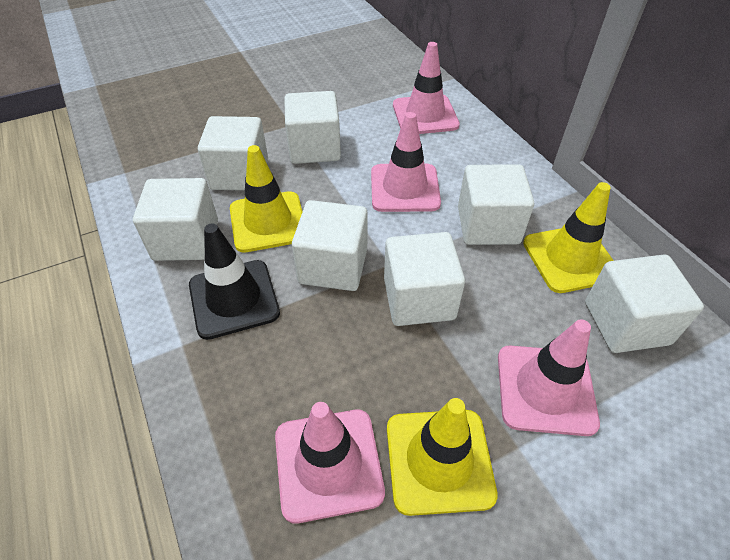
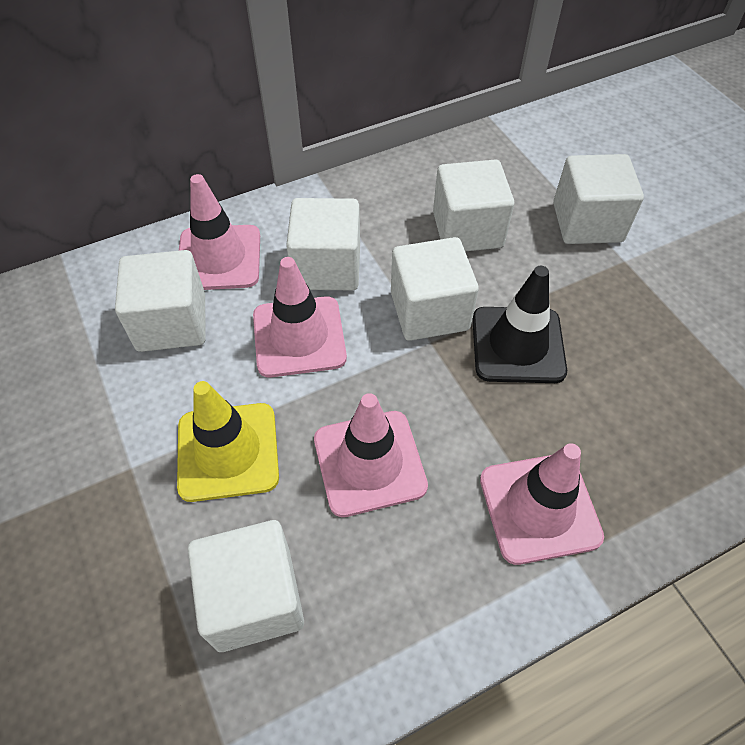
white cube: 7 -> 6
yellow traffic cone: 3 -> 1

